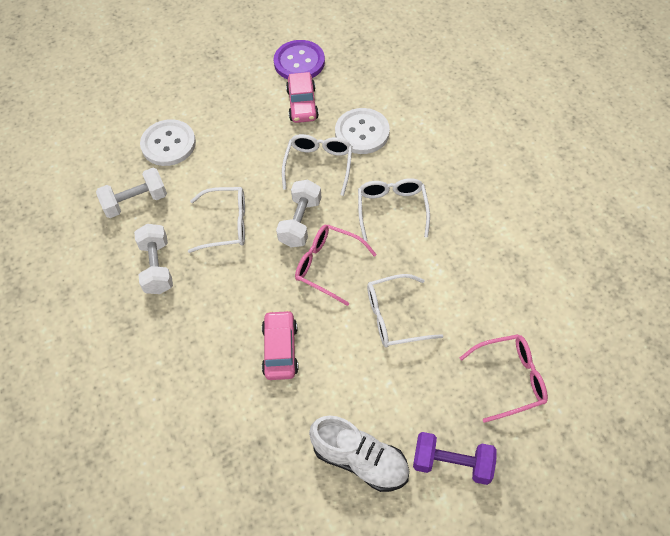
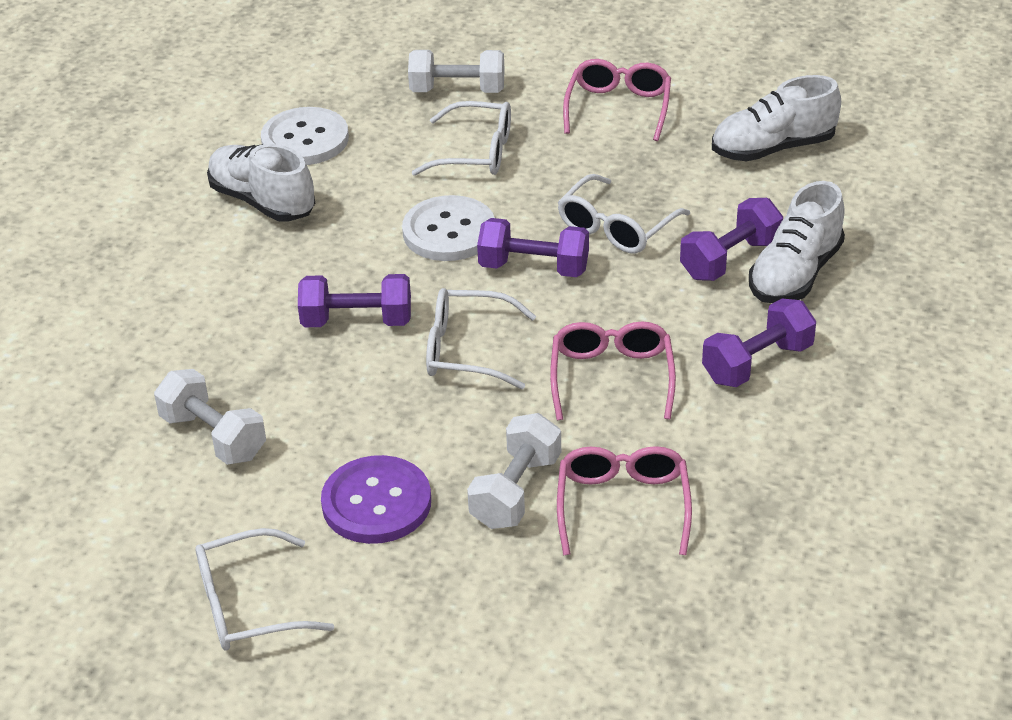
pink car: 2 -> 0
pink glasses: 2 -> 3
purple dumbbell: 1 -> 4
white shoe: 1 -> 3

